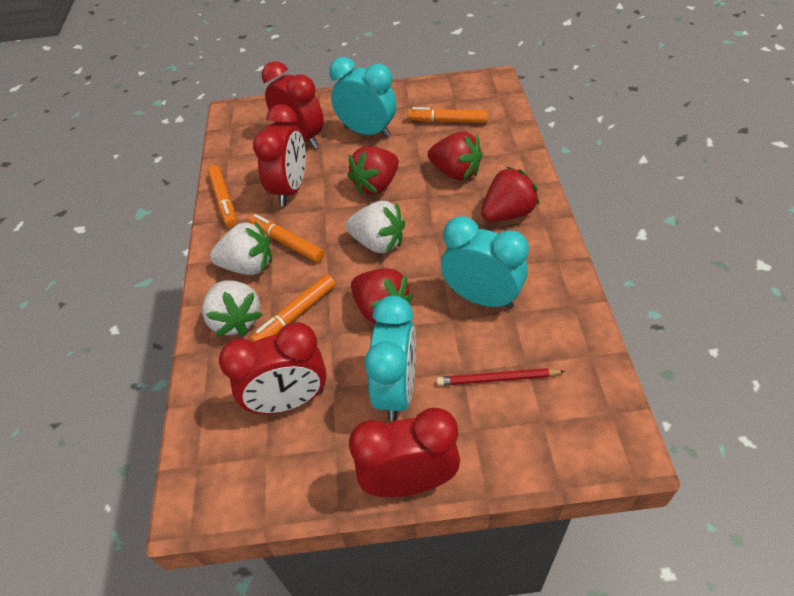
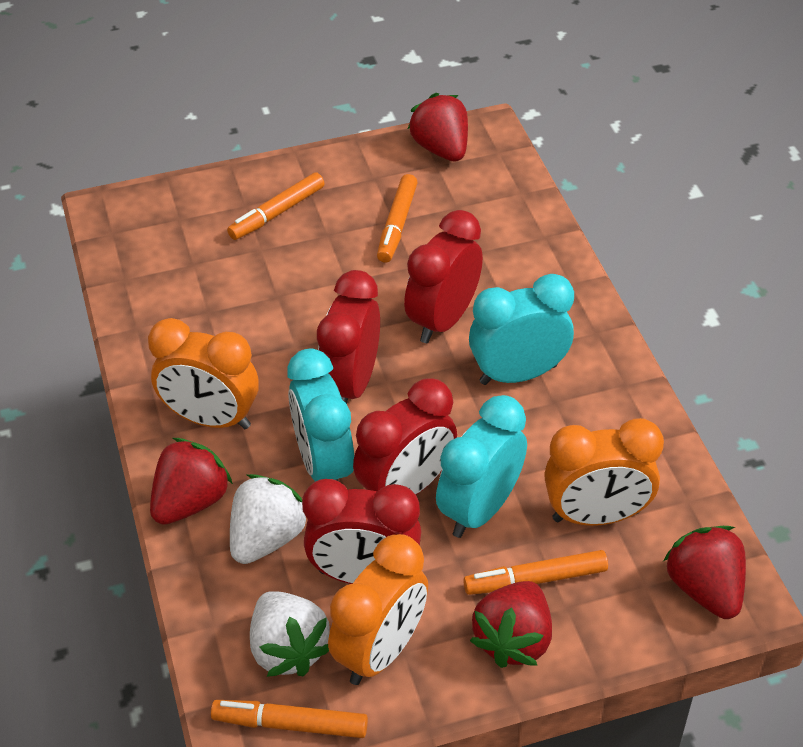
orange clock: 0 -> 3
red pencil: 1 -> 0
white strawberry: 3 -> 2

